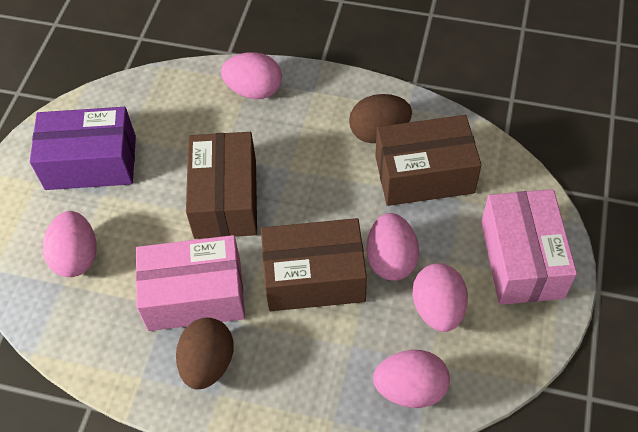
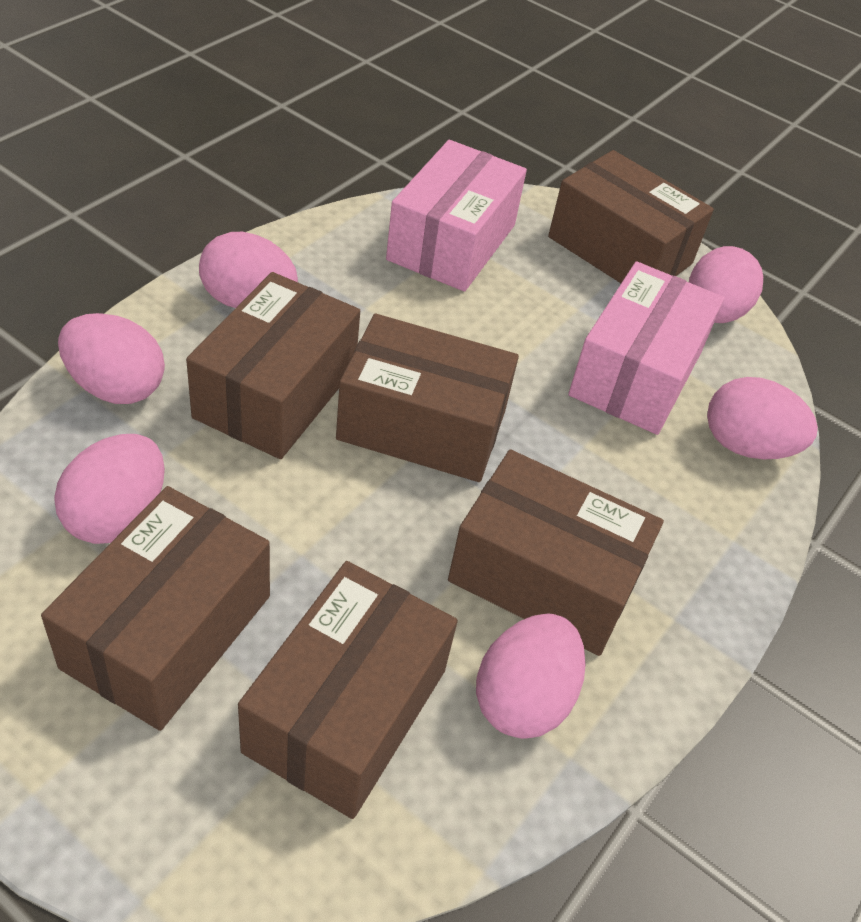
brown box: 3 -> 6
brown egg: 2 -> 0
pink egg: 5 -> 6
purple box: 1 -> 0

